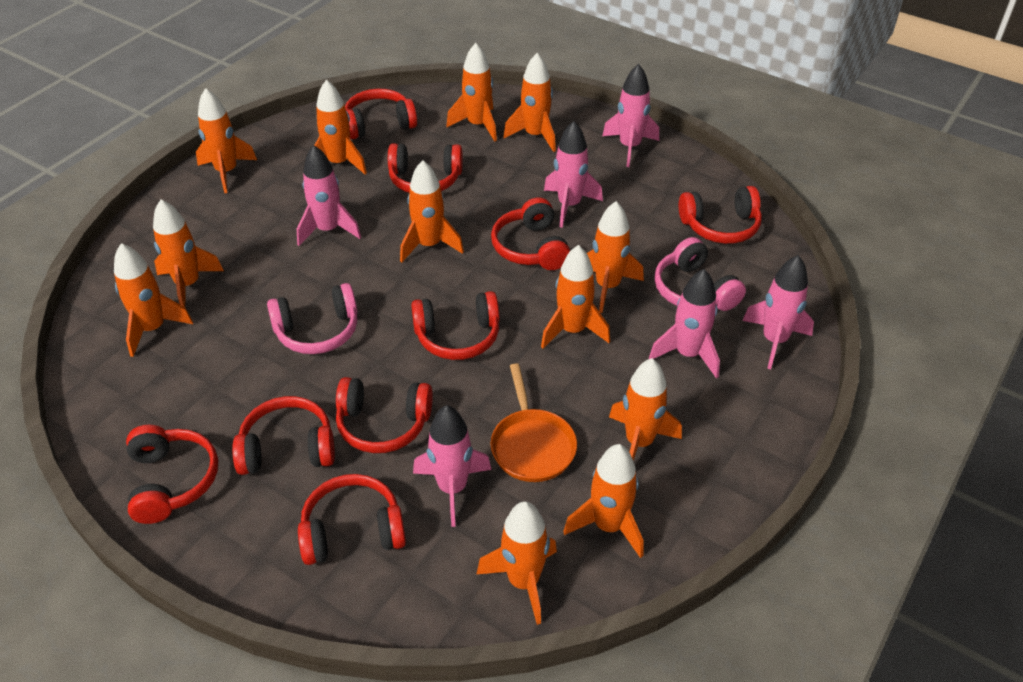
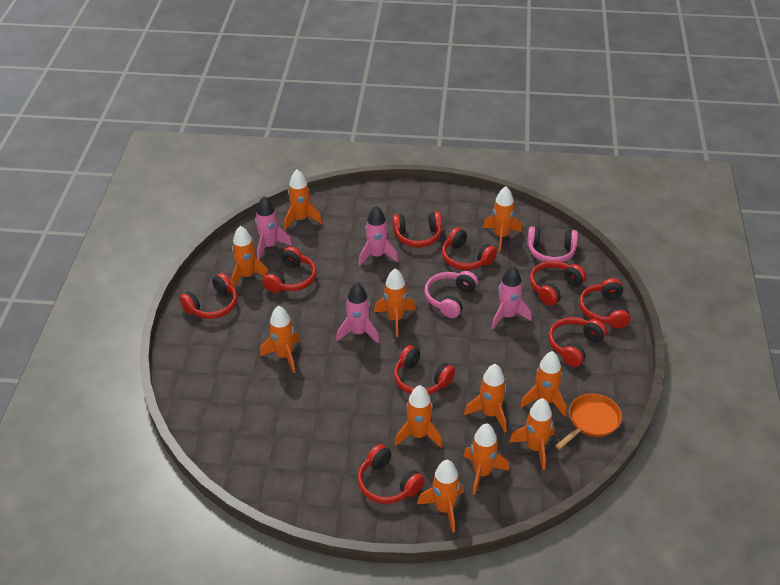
orange rocket: 12 -> 11
pink rocket: 6 -> 4

